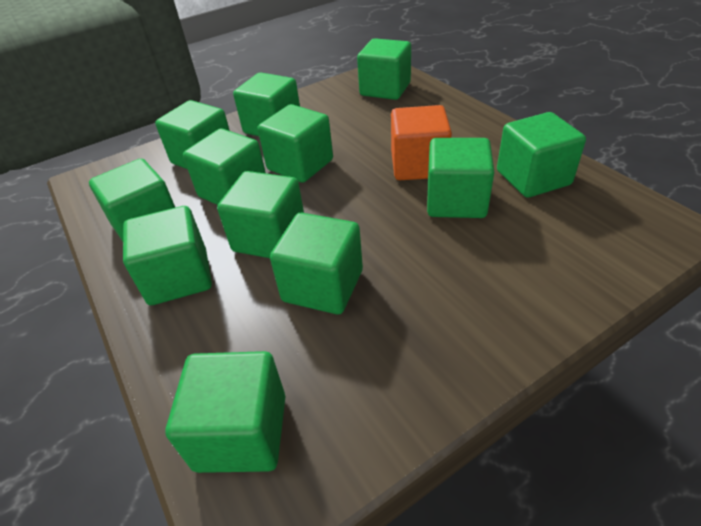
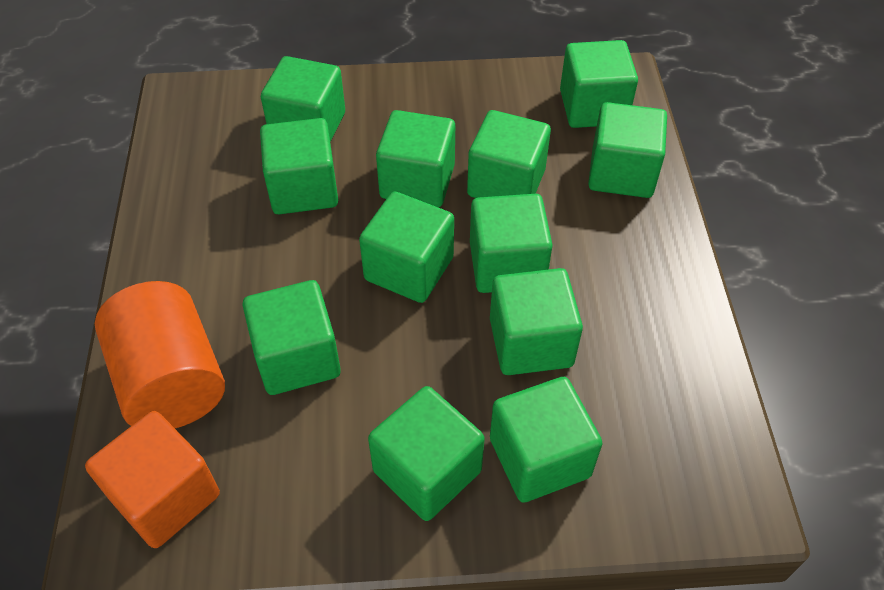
orange cylinder: 0 -> 1

